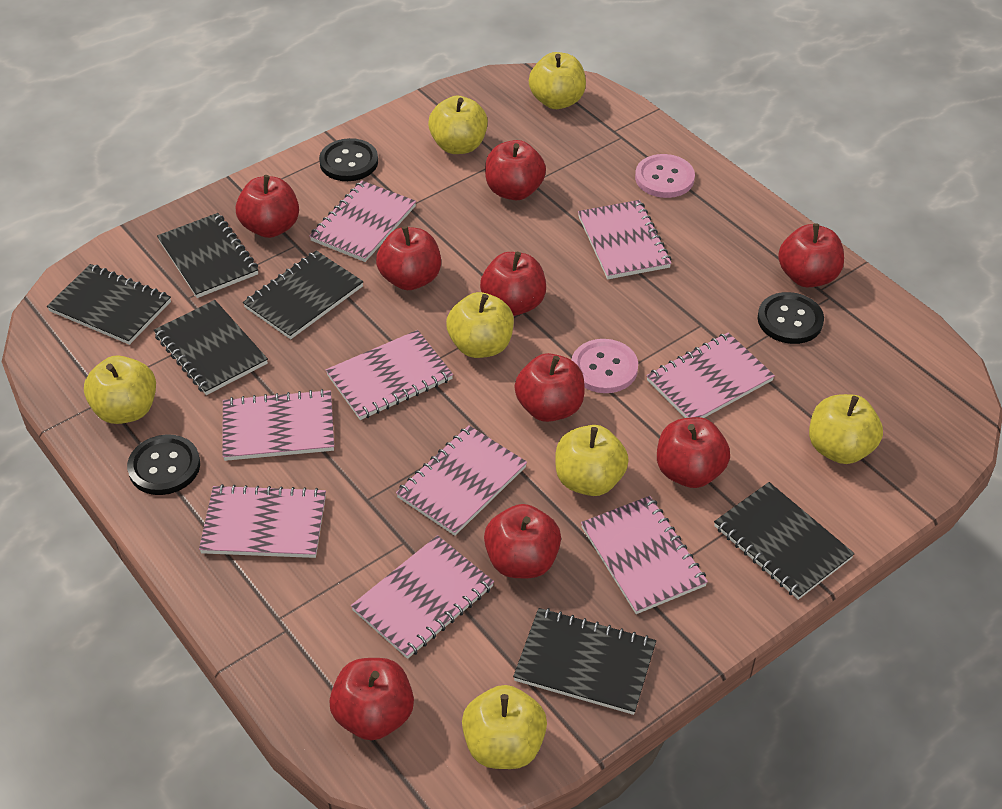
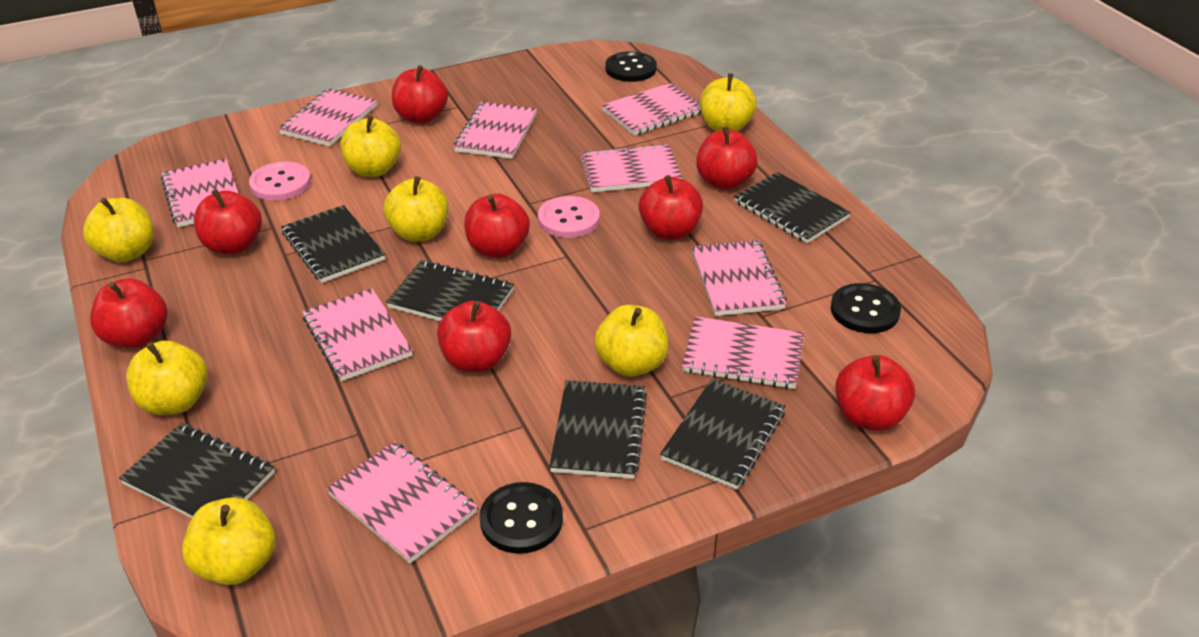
red apple: 9 -> 8

